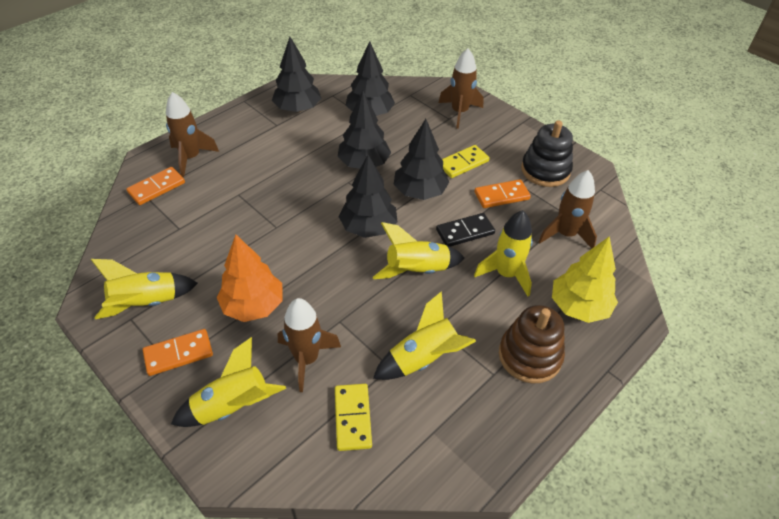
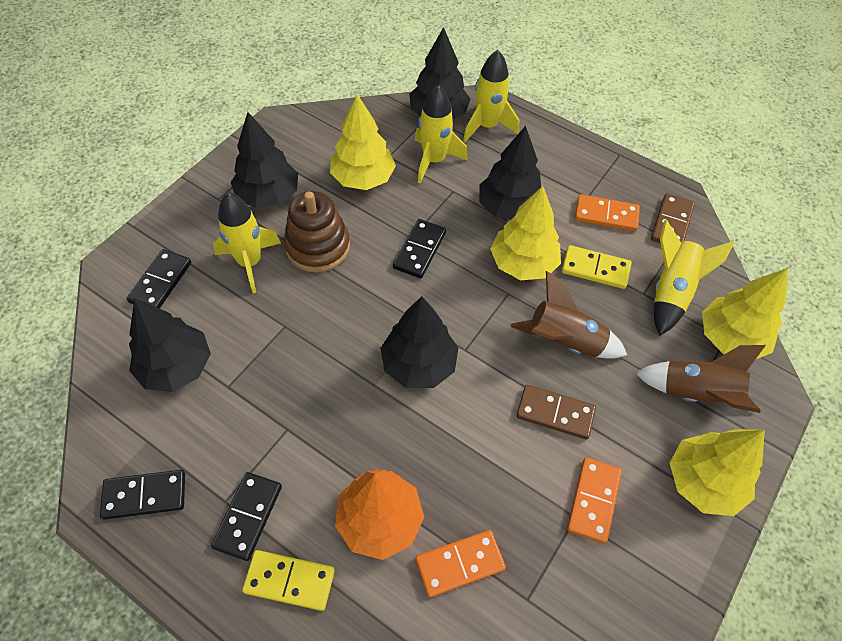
black domino: 1 -> 4
black stacking toy: 1 -> 0
brown domino: 0 -> 2
brown rocket: 4 -> 2
yellow rocket: 5 -> 4
yellow tree: 1 -> 4

